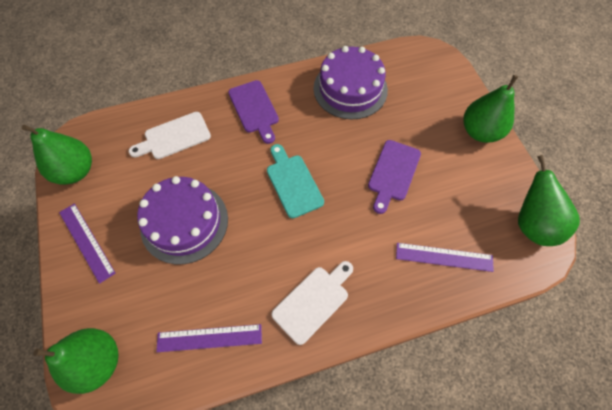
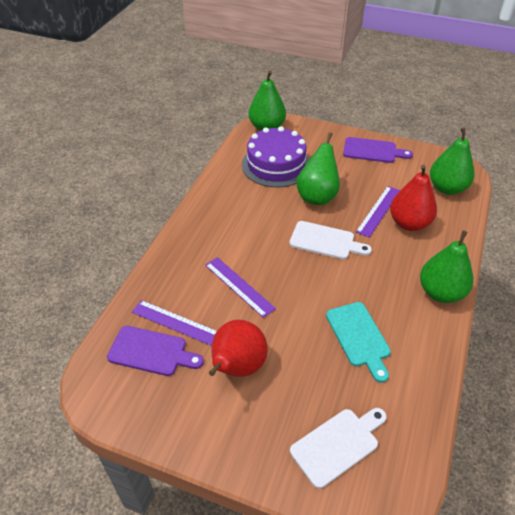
purple cake: 2 -> 1
red pear: 0 -> 2

